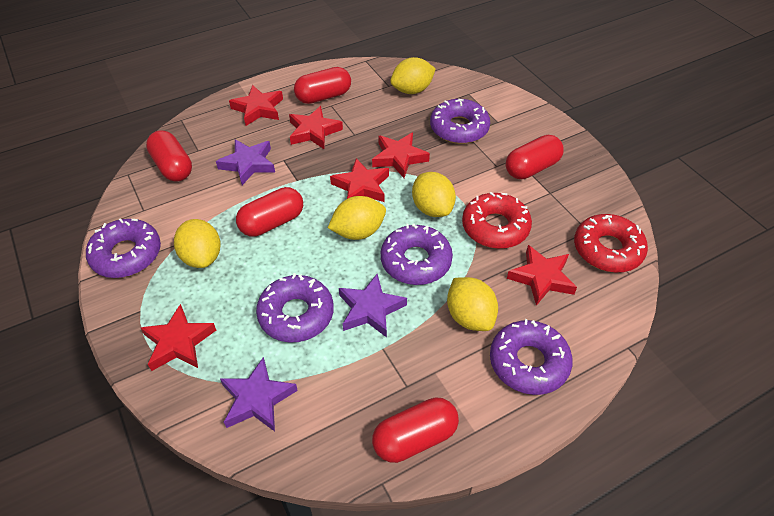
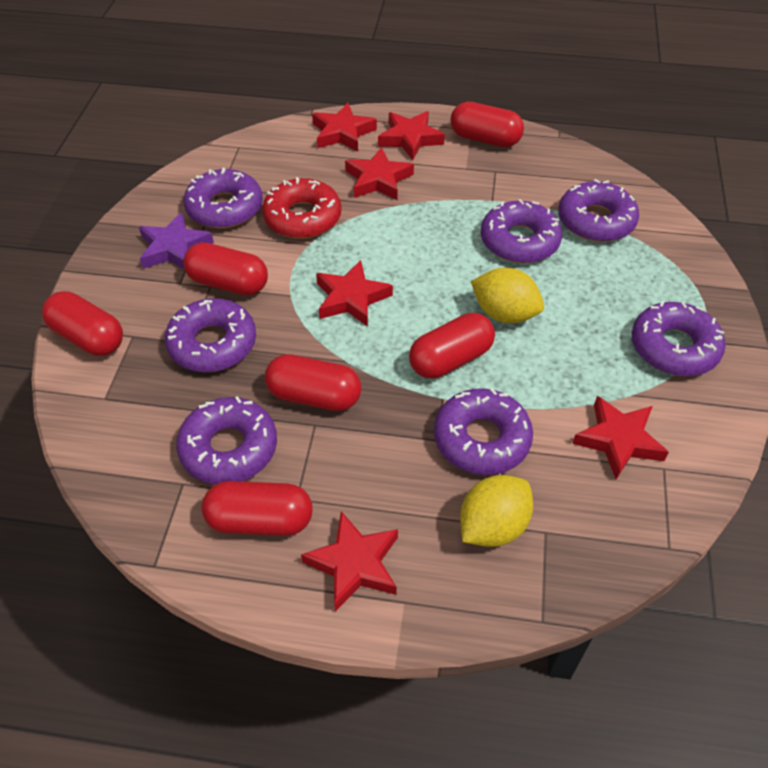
purple donut: 5 -> 7
purple star: 3 -> 1
red capsule: 5 -> 6
red donut: 2 -> 1
yellow lemon: 5 -> 2

